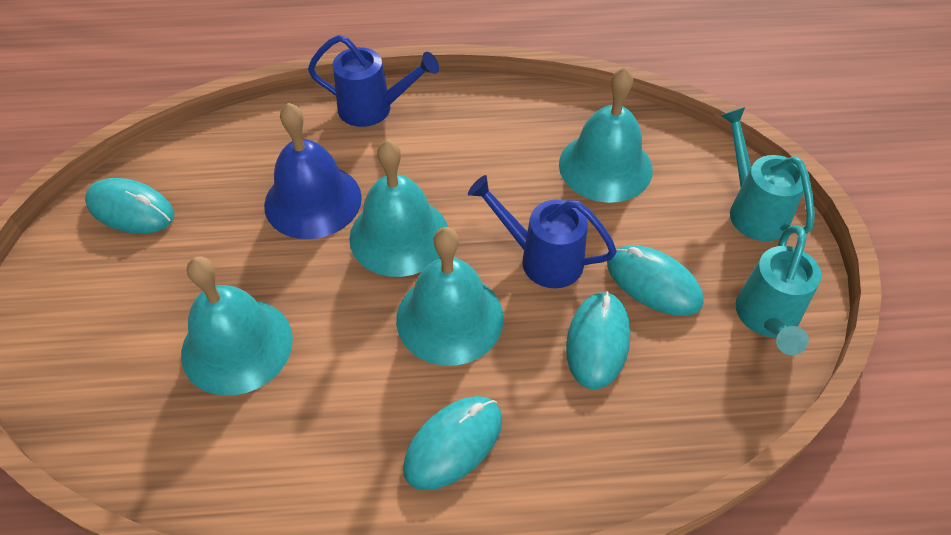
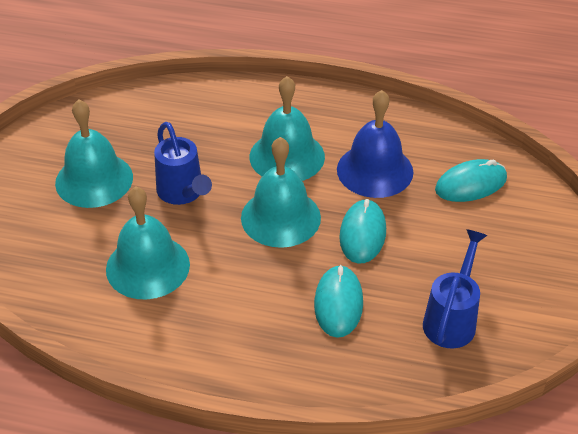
turquoise mouse: 4 -> 3
turquoise watering can: 2 -> 0

